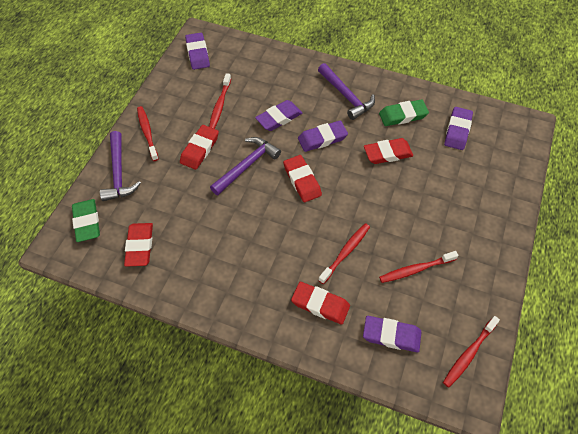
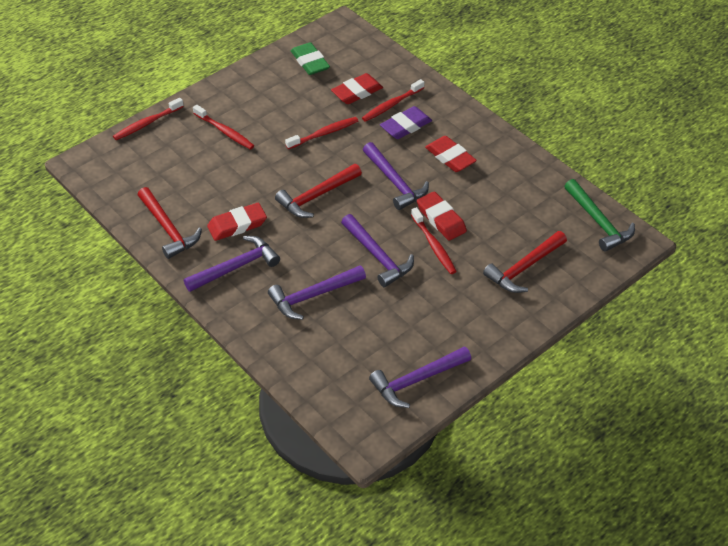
green eraser: 2 -> 1
green hammer: 0 -> 1
purple eraser: 5 -> 1
purple hammer: 3 -> 5
red eraser: 5 -> 4
red hammer: 0 -> 3

